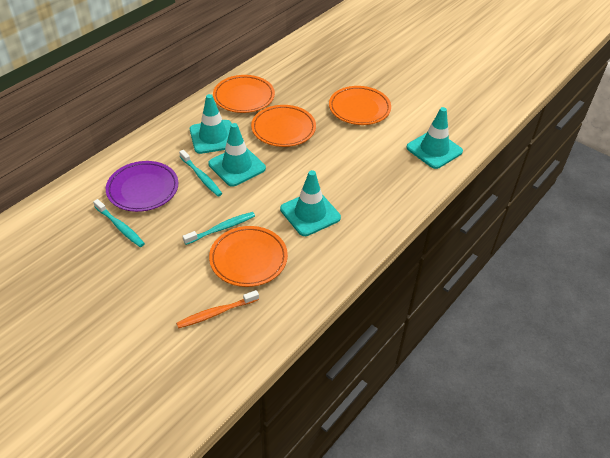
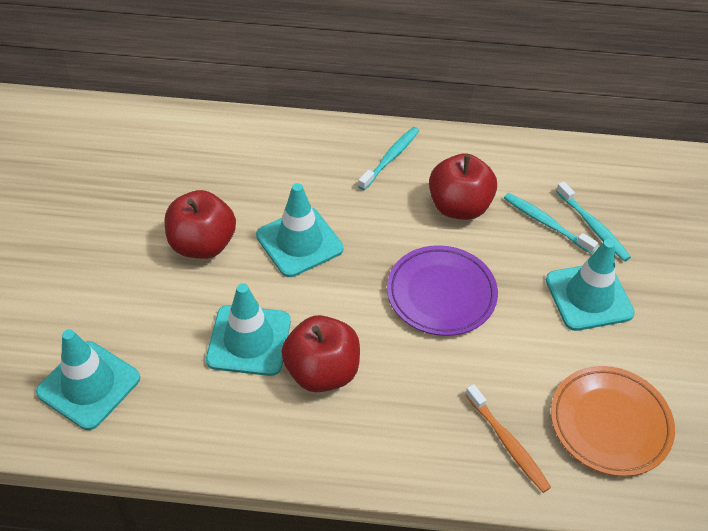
orange plate: 4 -> 1
red apple: 0 -> 3

